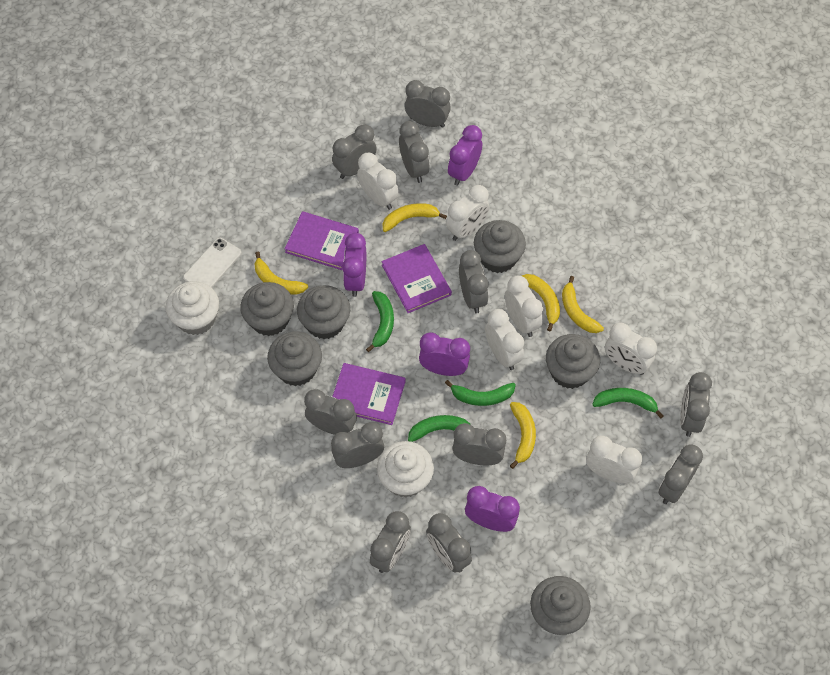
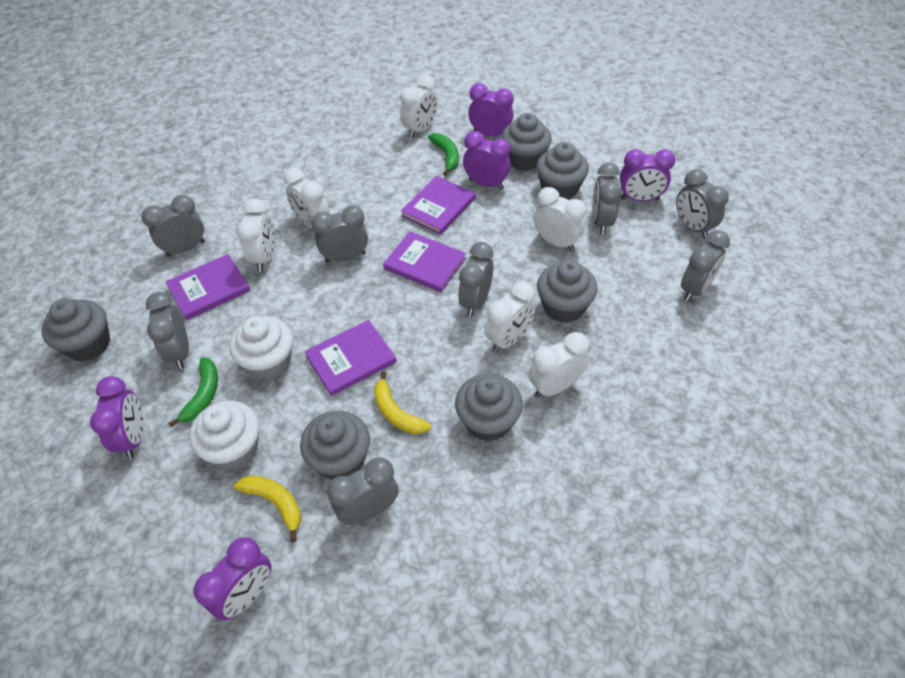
green banana: 4 -> 2
grey clock: 11 -> 8
purple book: 3 -> 4
purple clock: 4 -> 5
white phone: 1 -> 0
yellow banana: 5 -> 2

